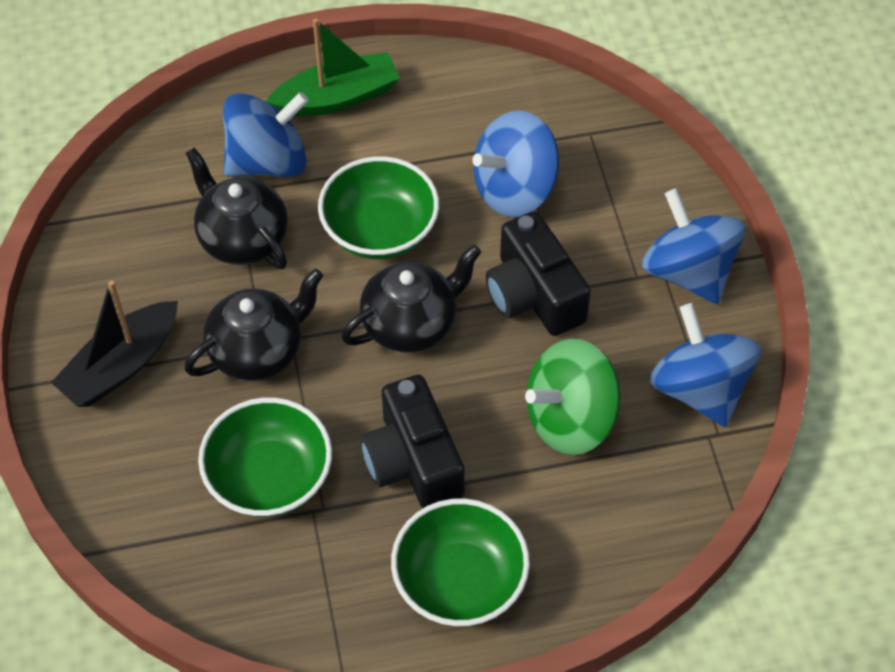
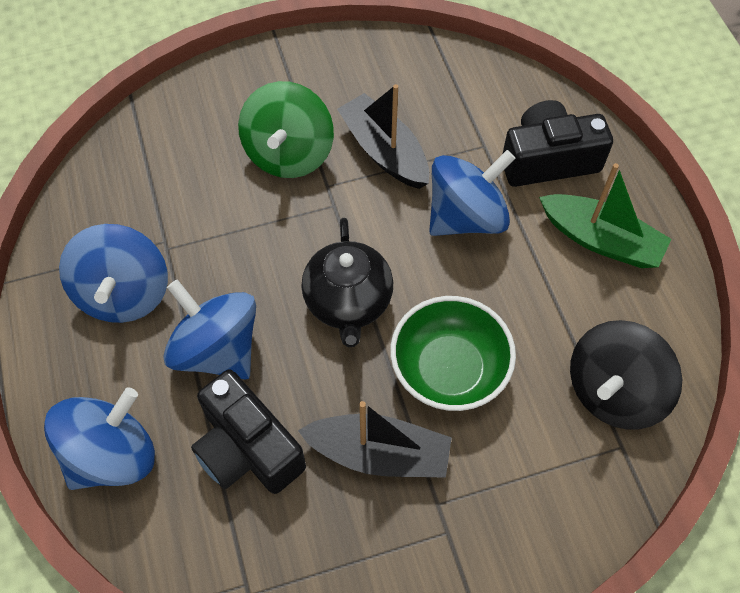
black boat: 1 -> 2
black spinning top: 0 -> 1
black teapot: 3 -> 1
green bowl: 3 -> 1

